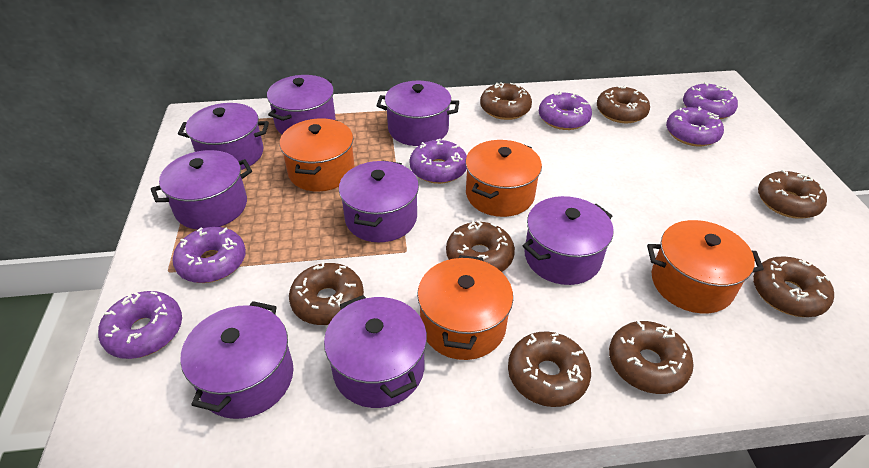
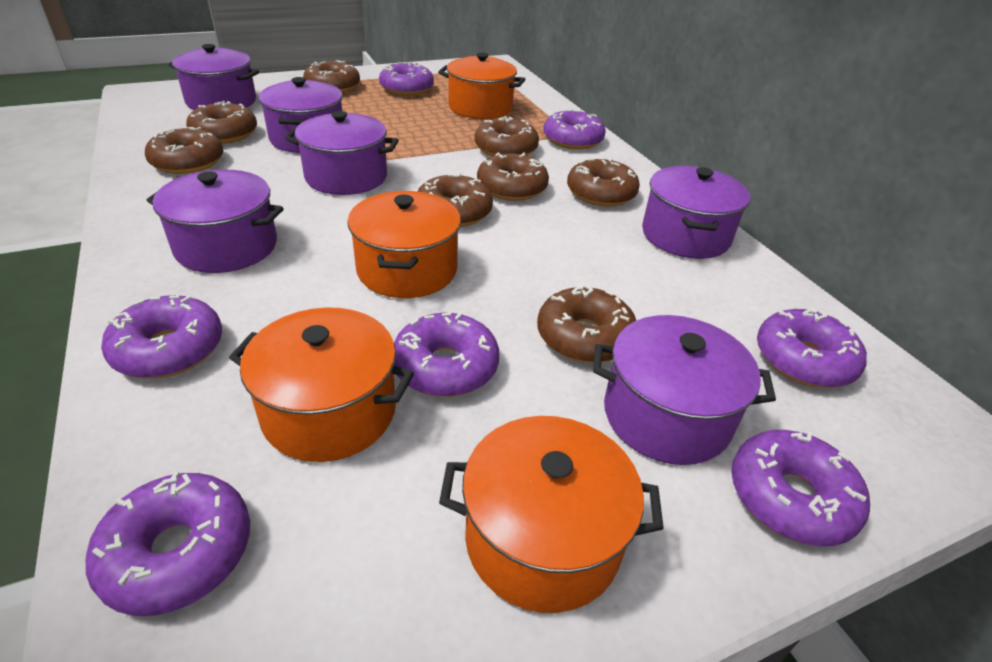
purple donut: 6 -> 7
purple pot: 8 -> 6

